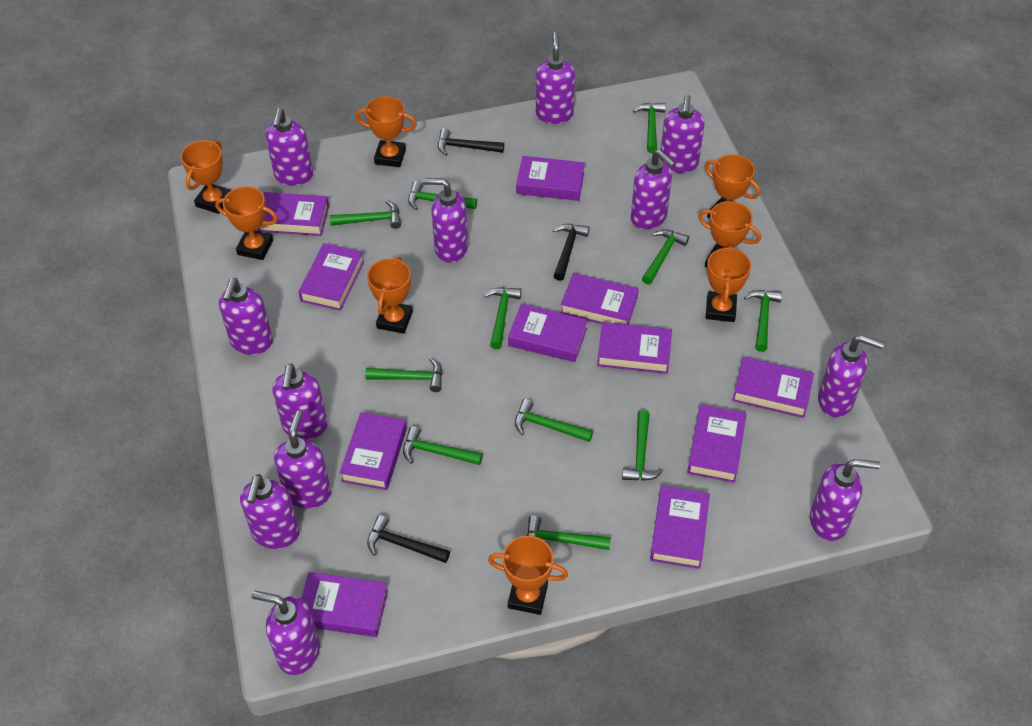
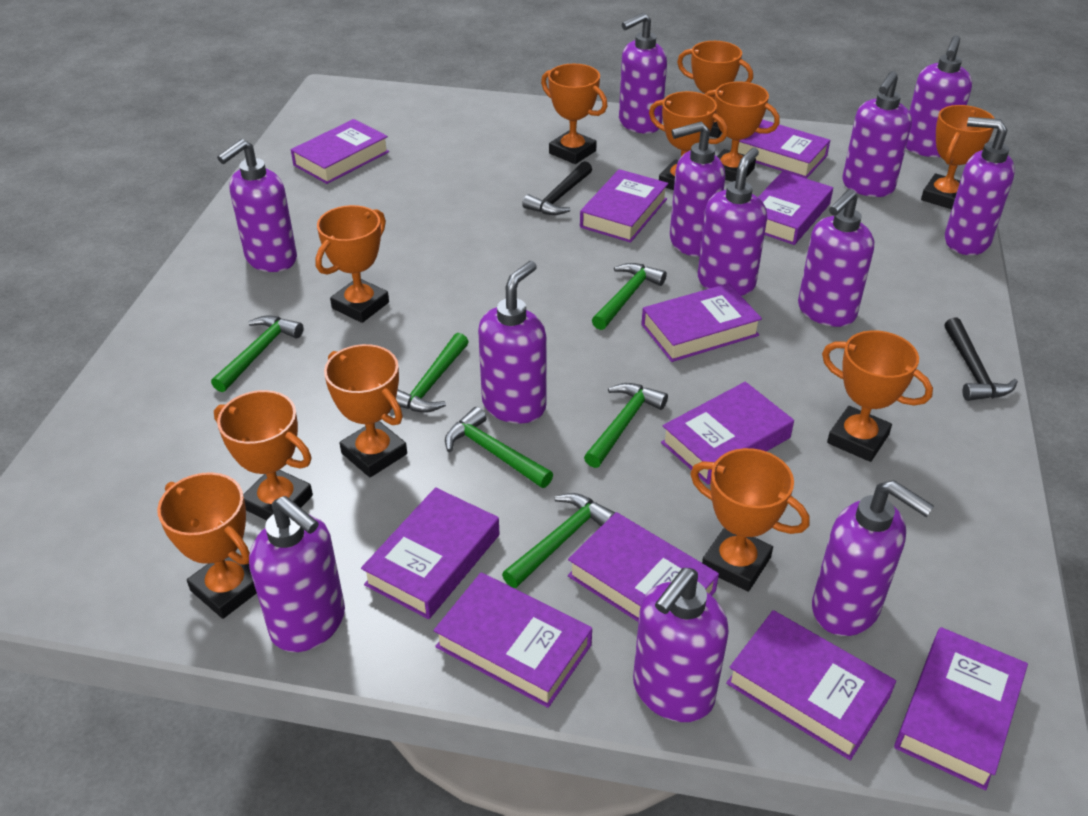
black hammer: 3 -> 2
green hammer: 11 -> 6
orange trophy: 8 -> 11

